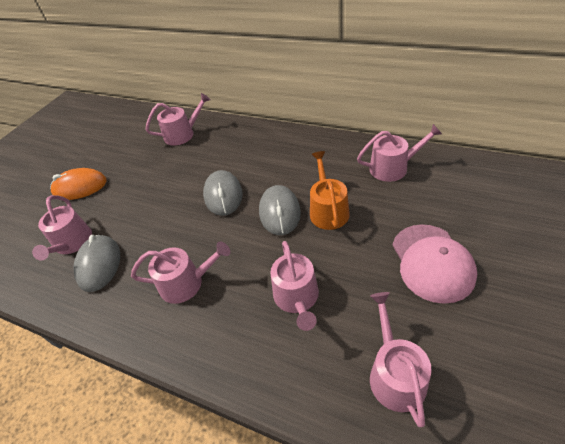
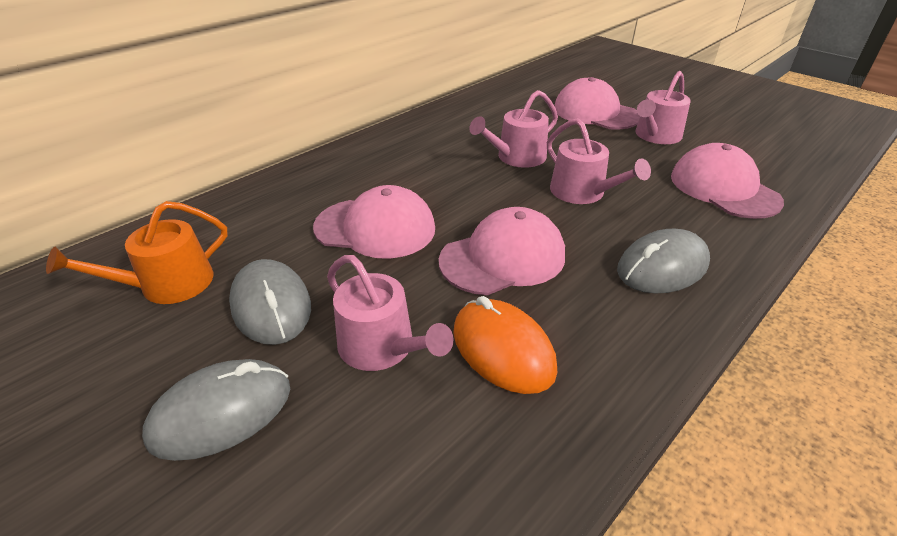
pink cap: 1 -> 4
pink watering can: 6 -> 4

